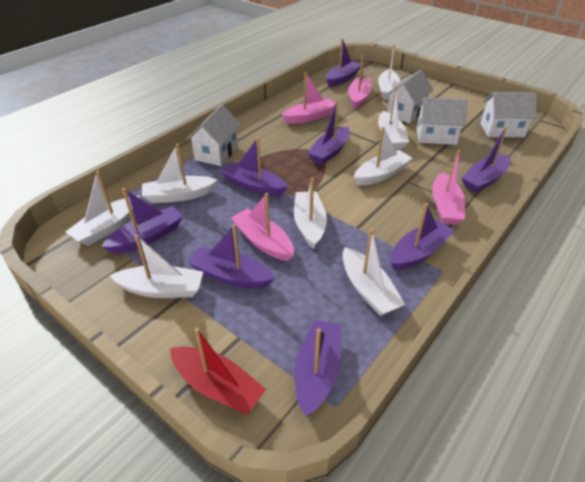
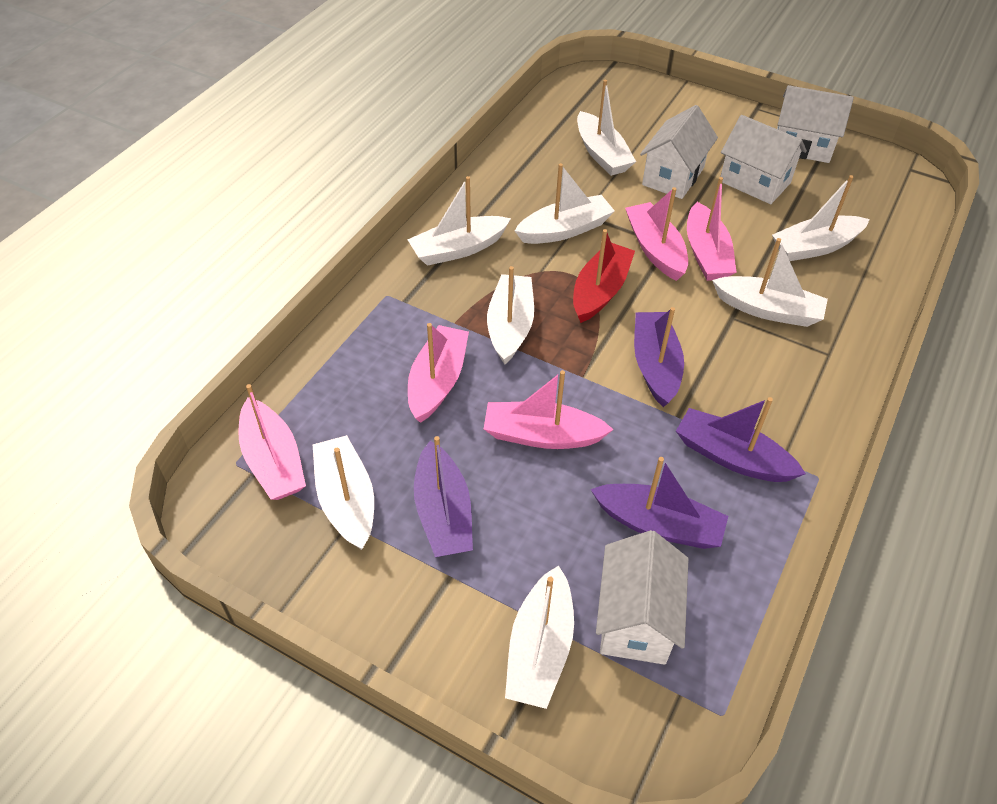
pink boat: 4 -> 5
purple boat: 8 -> 4

